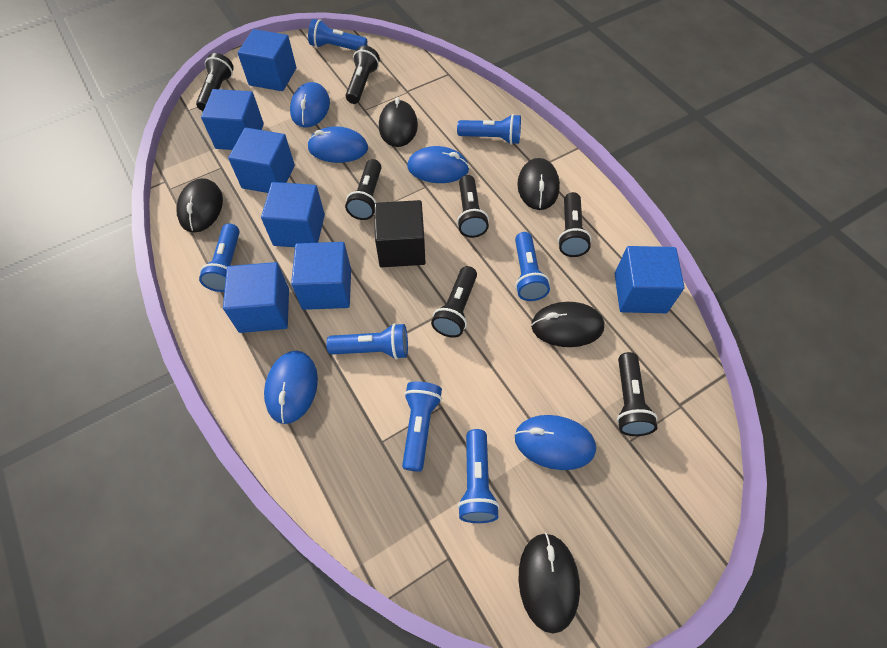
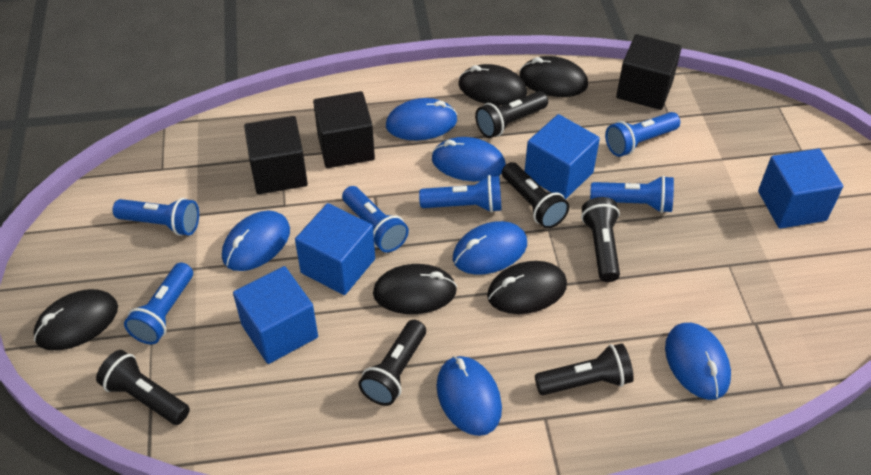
black cube: 1 -> 3
black flashlight: 7 -> 6
blue cube: 7 -> 4
blue flashlight: 7 -> 6
blue mouse: 5 -> 6

